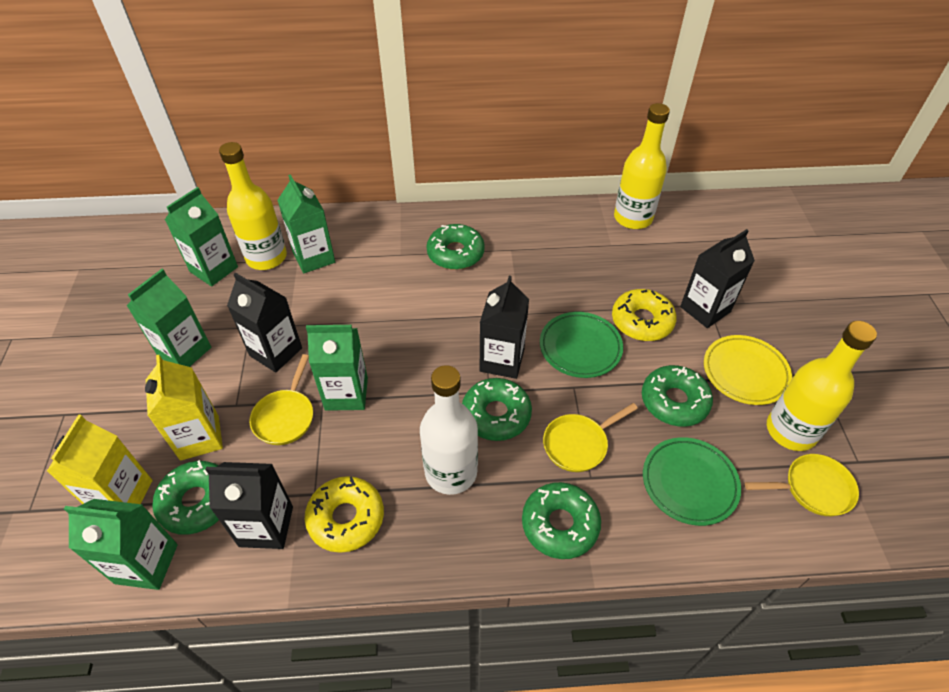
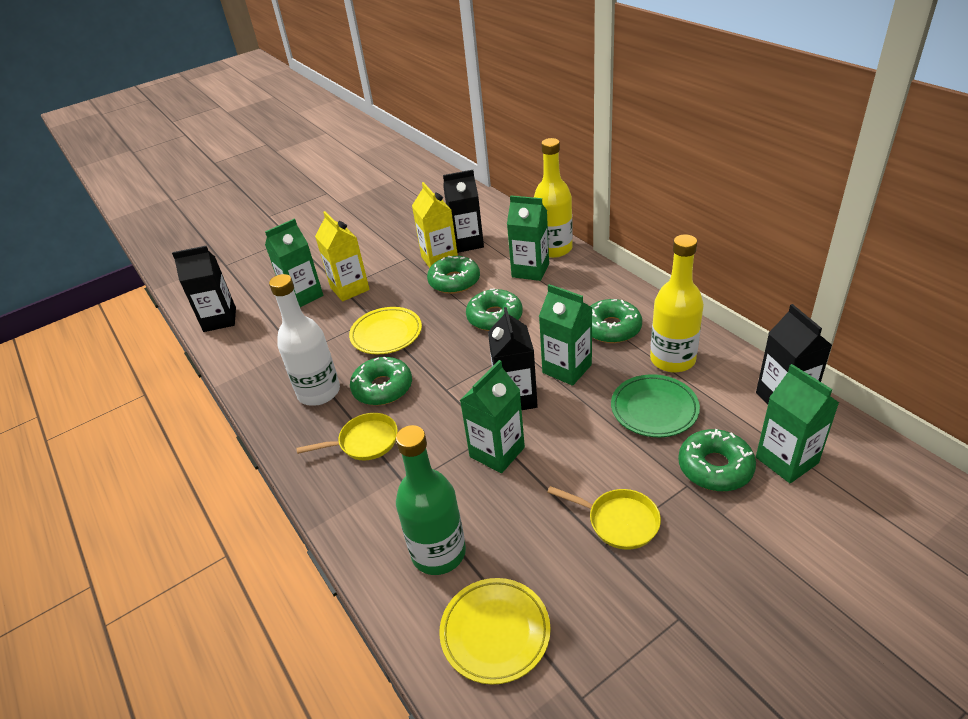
green bottle: 0 -> 1
green plate: 2 -> 1
yellow bottle: 3 -> 2
yellow donut: 2 -> 0
yellow pan: 3 -> 2
yellow plate: 1 -> 2

